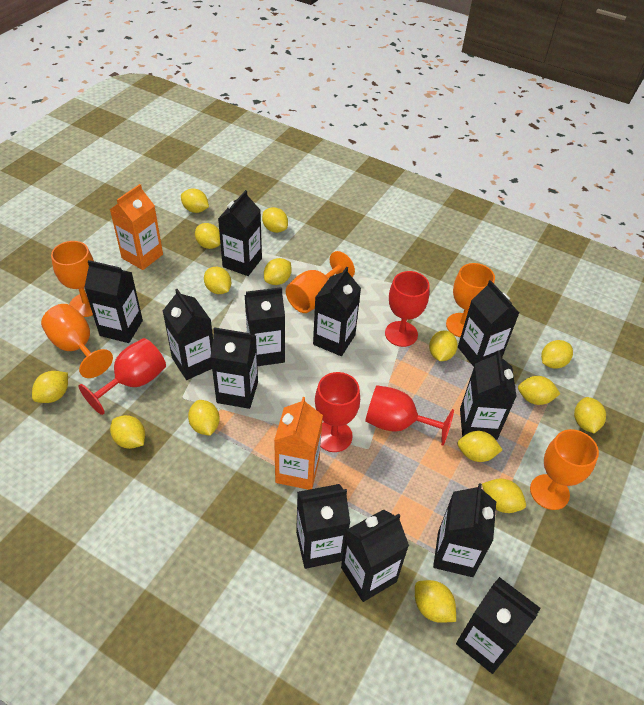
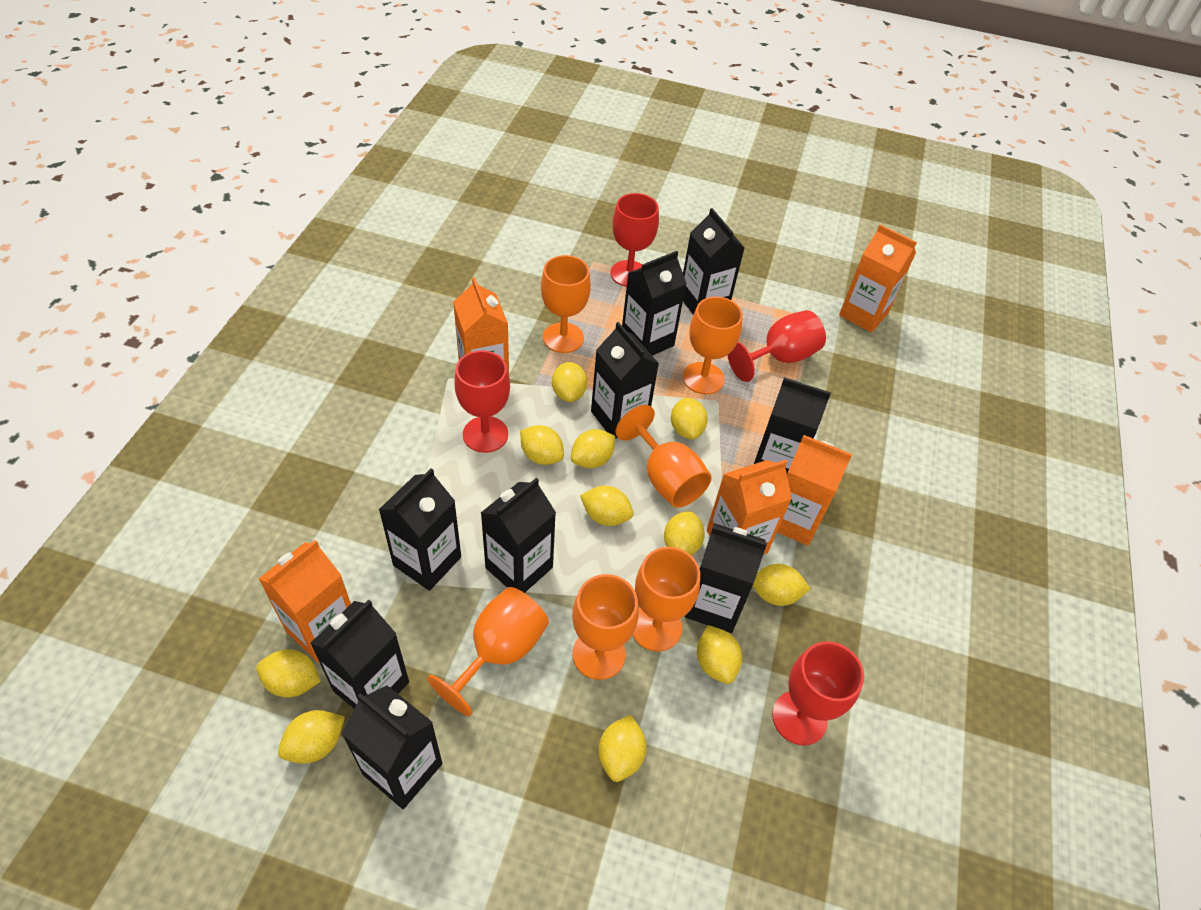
black carton: 12 -> 9
orange carton: 2 -> 5
orange goblet: 5 -> 6
yellow lemon: 15 -> 11

